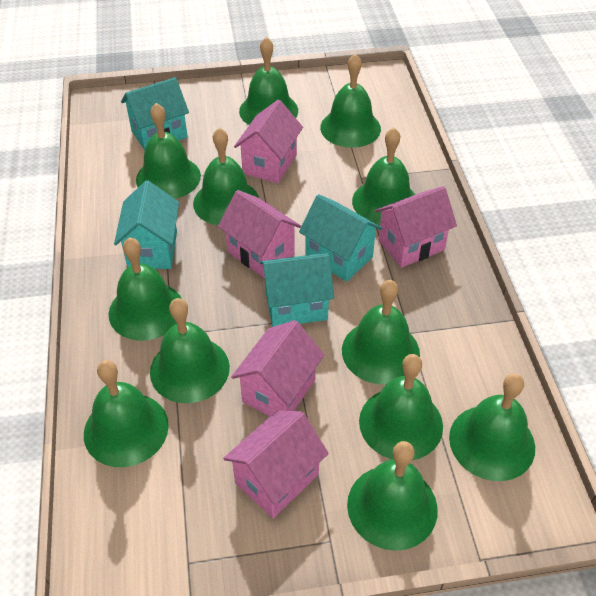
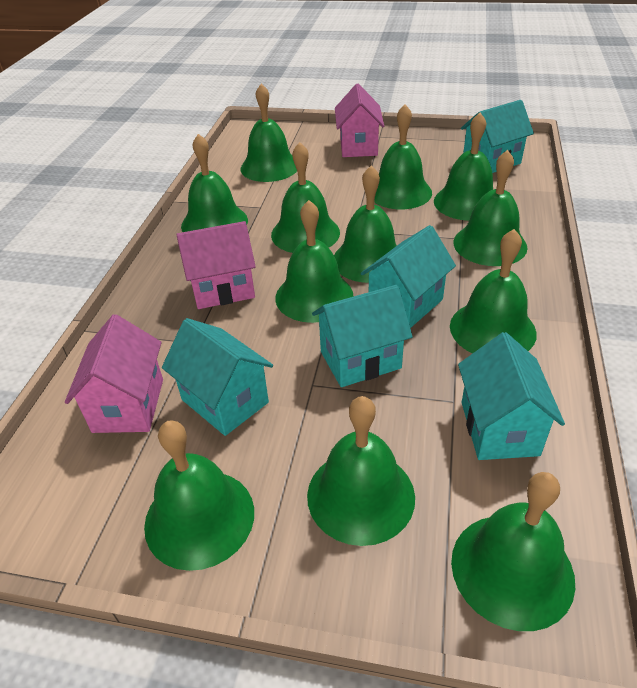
pink house: 5 -> 3
turquoise house: 4 -> 5

